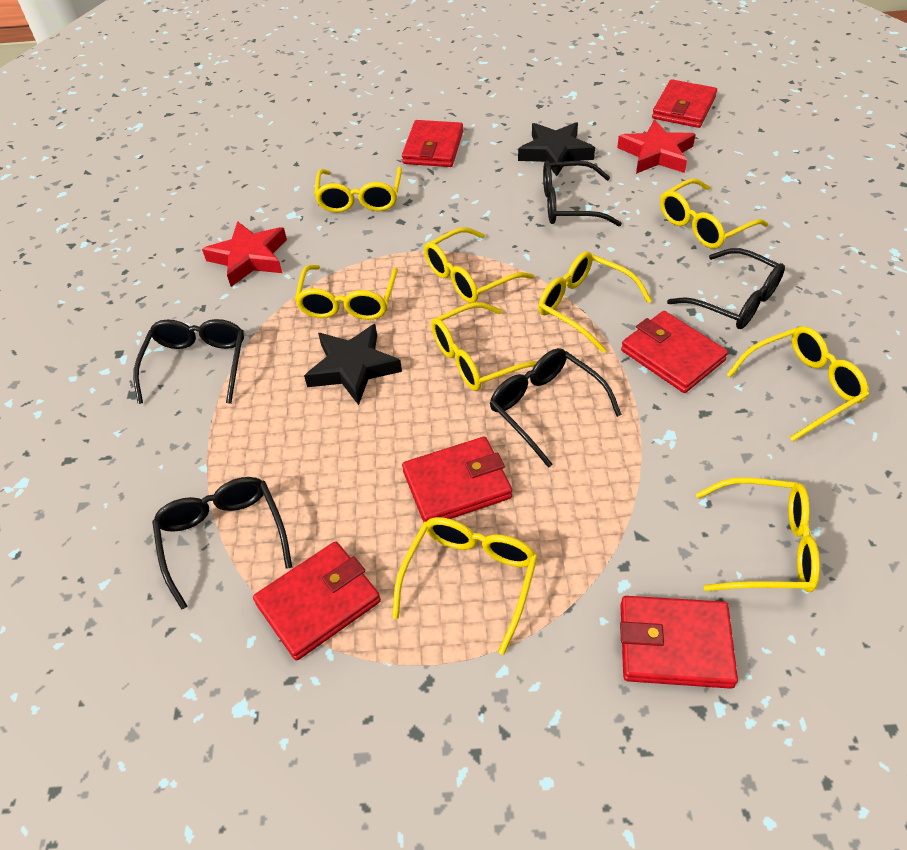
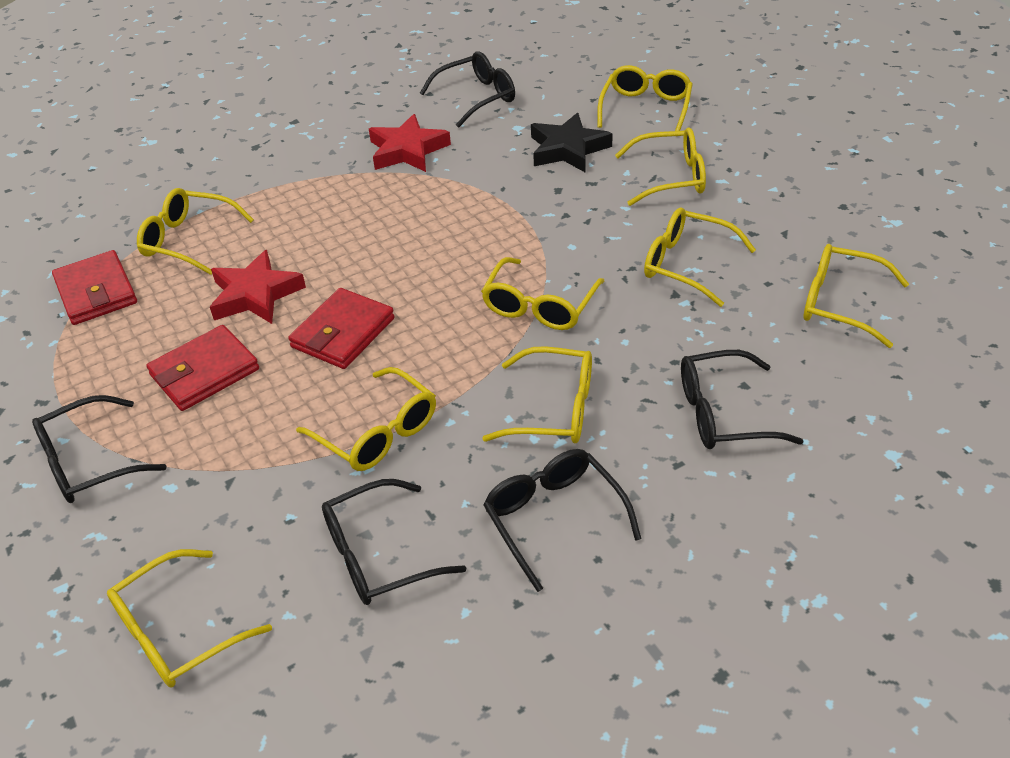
black star: 2 -> 1
red wallet: 6 -> 3

